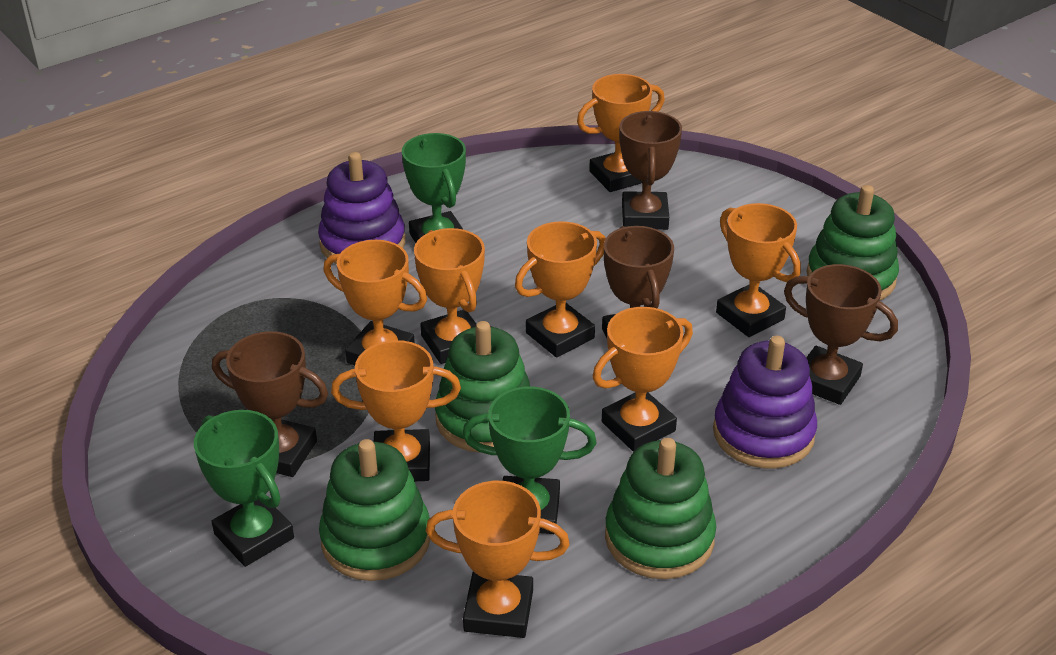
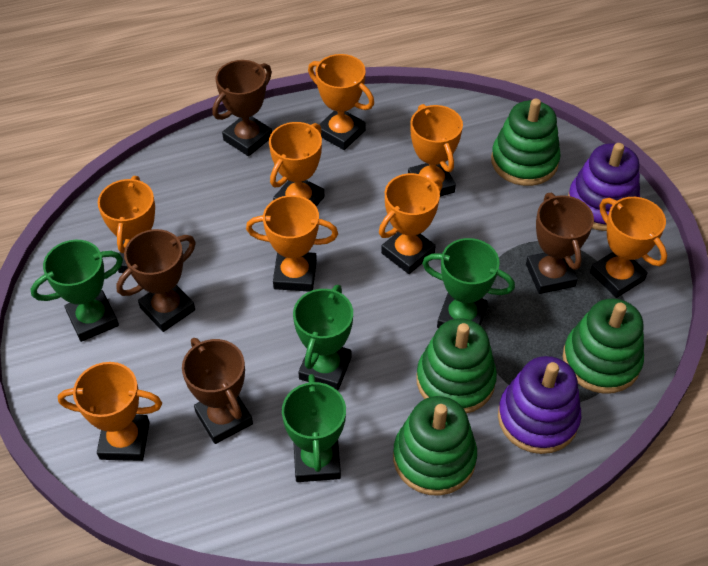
green trophy: 3 -> 4

